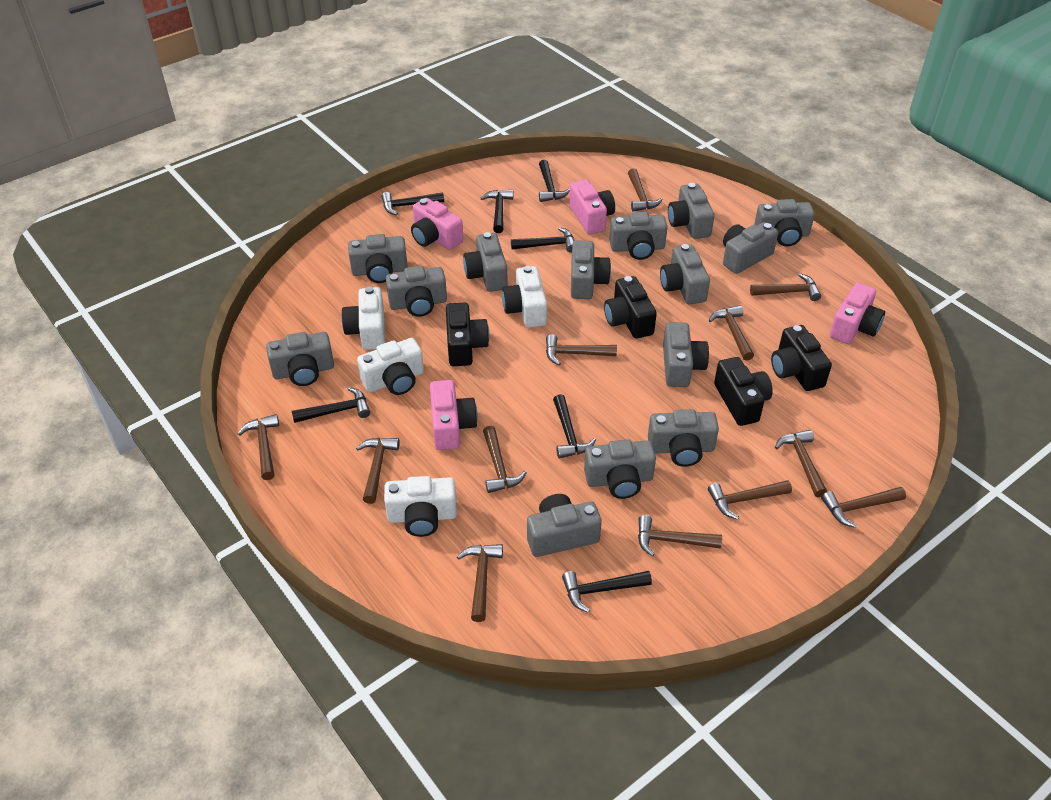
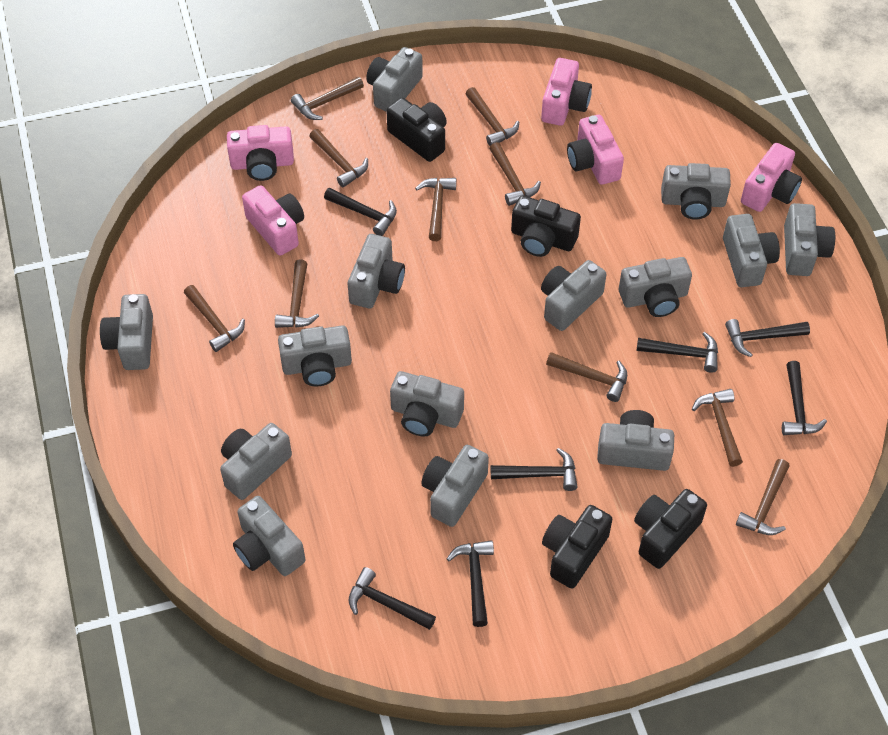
brown hammer: 12 -> 10
pink camera: 4 -> 5
white camera: 4 -> 0

